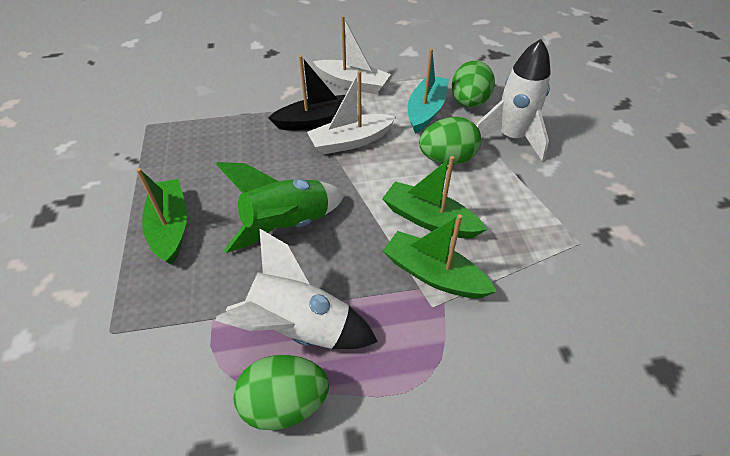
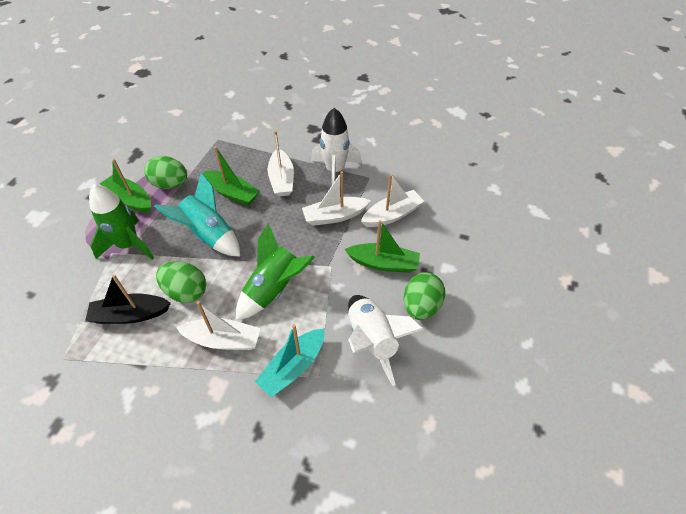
green rocket: 1 -> 2
turquoise rocket: 0 -> 1
white boat: 2 -> 4

